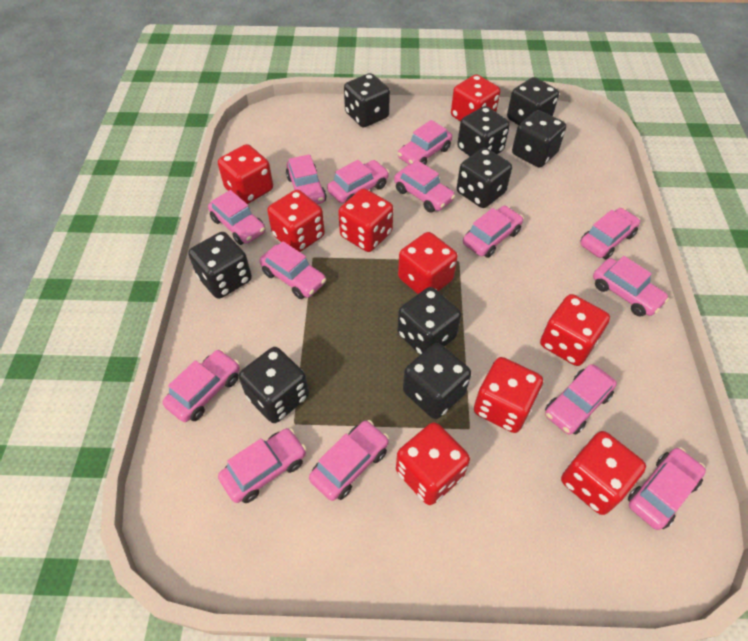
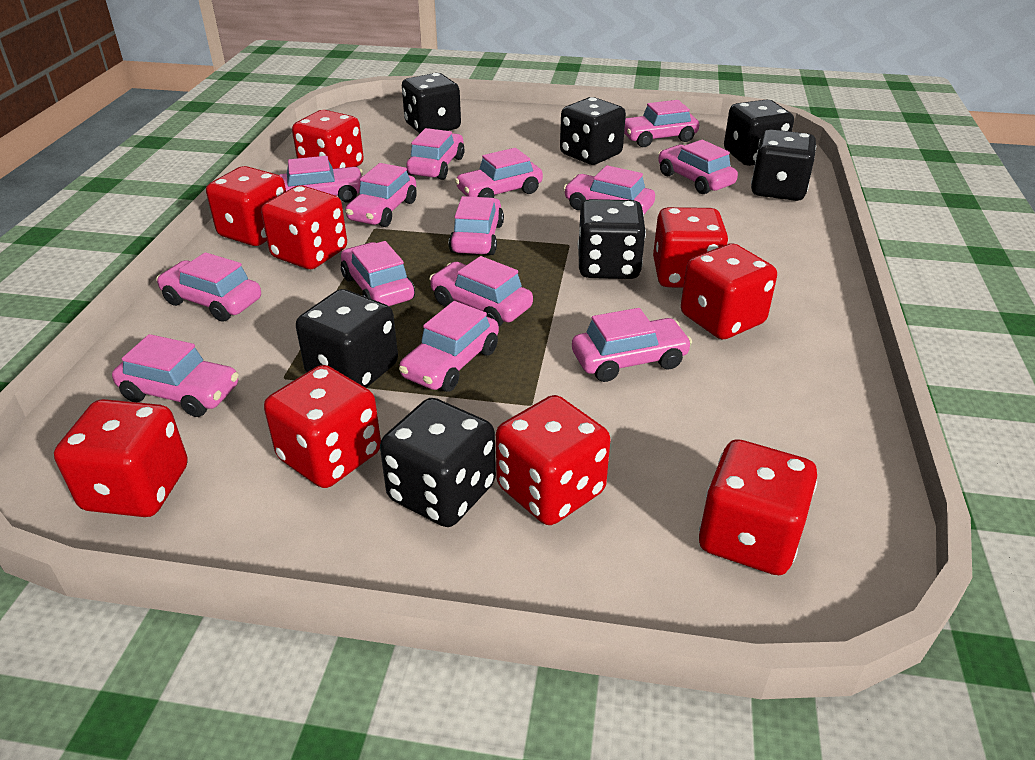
black dice: 9 -> 7

